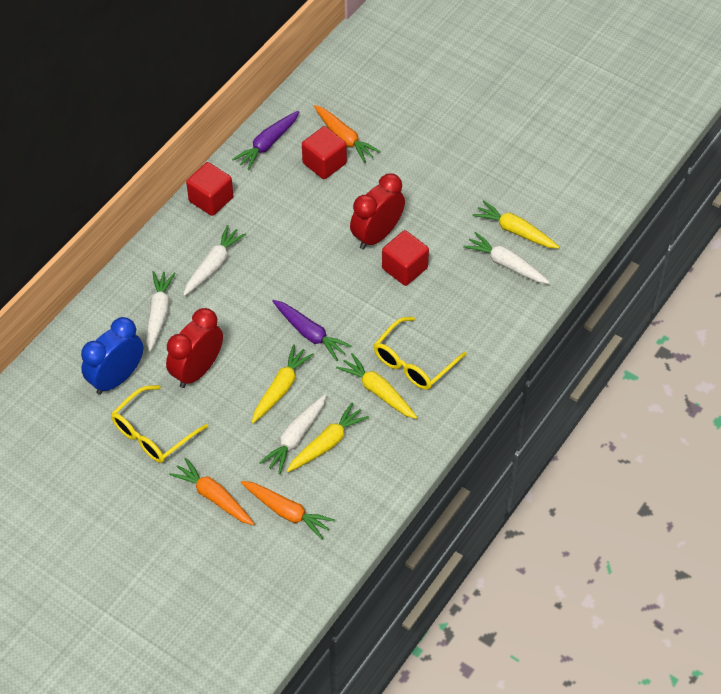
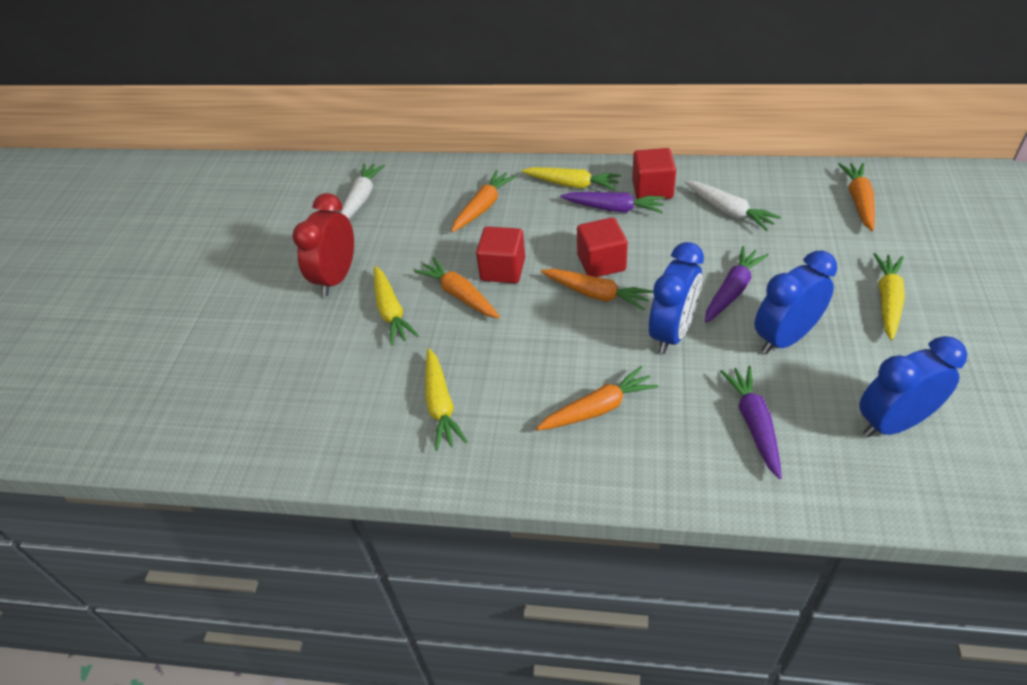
blue clock: 1 -> 3
orange carrot: 3 -> 5
purple carrot: 2 -> 3
red clock: 2 -> 1
white carrot: 4 -> 2
yellow glasses: 2 -> 0

